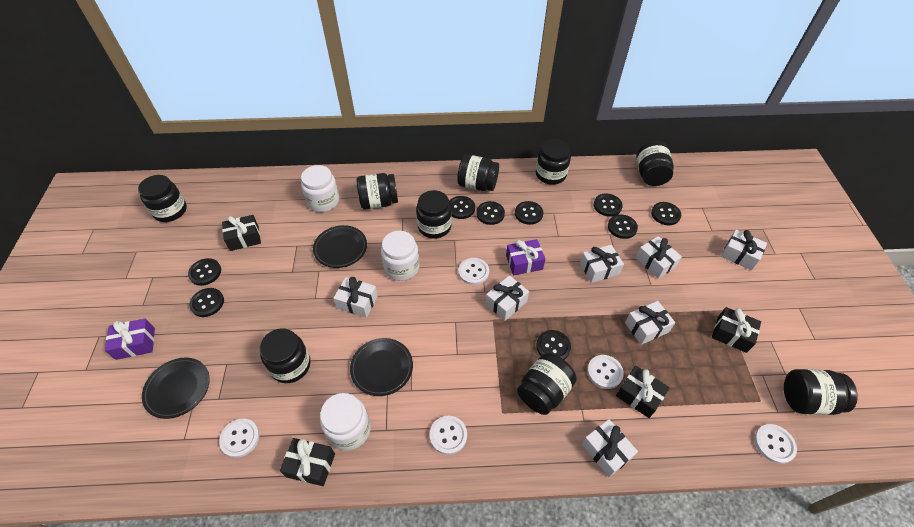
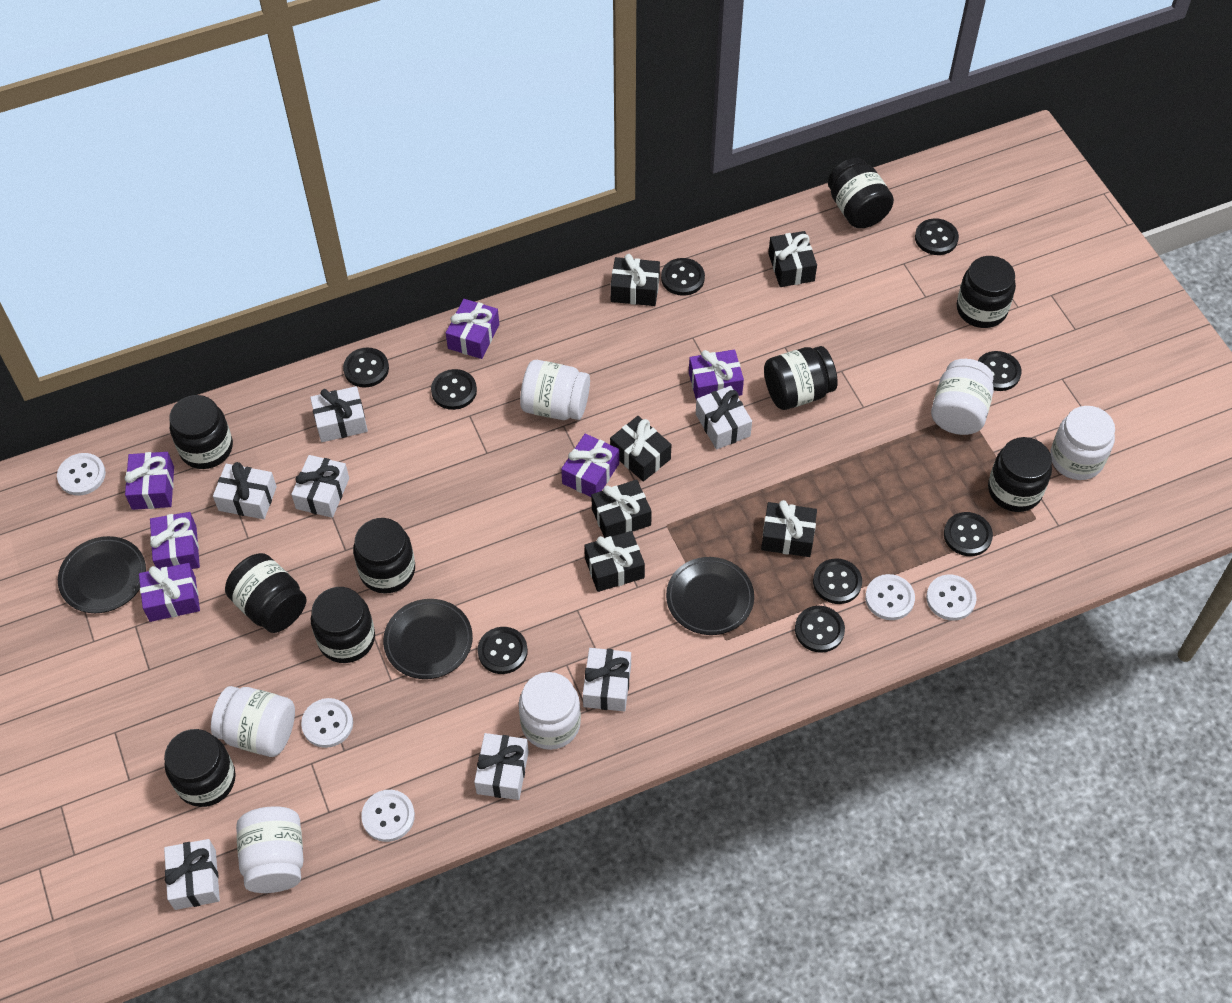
black gift: 4 -> 6
purple gift: 2 -> 6
white jar: 3 -> 6

